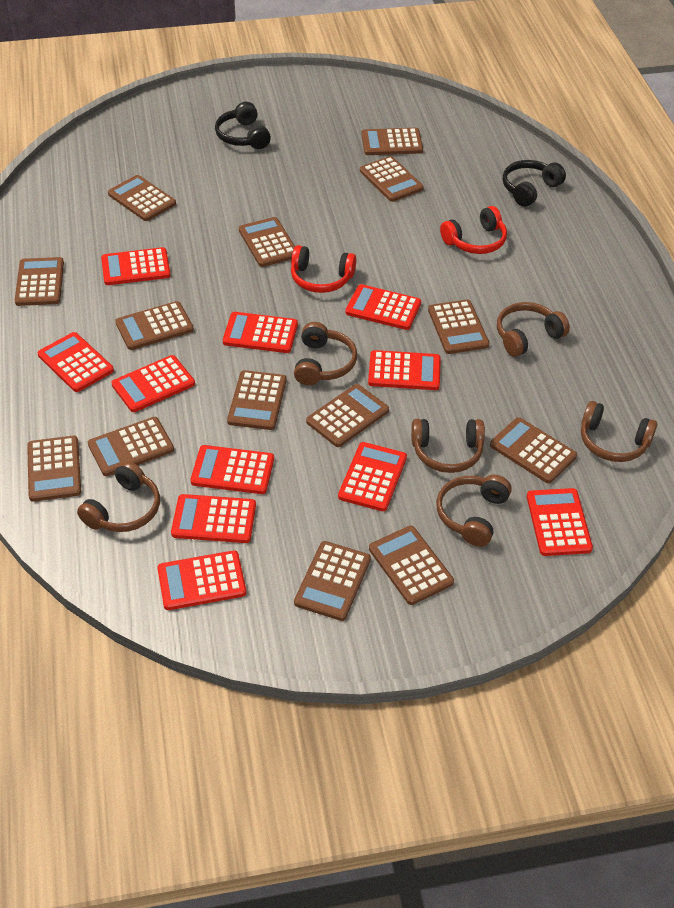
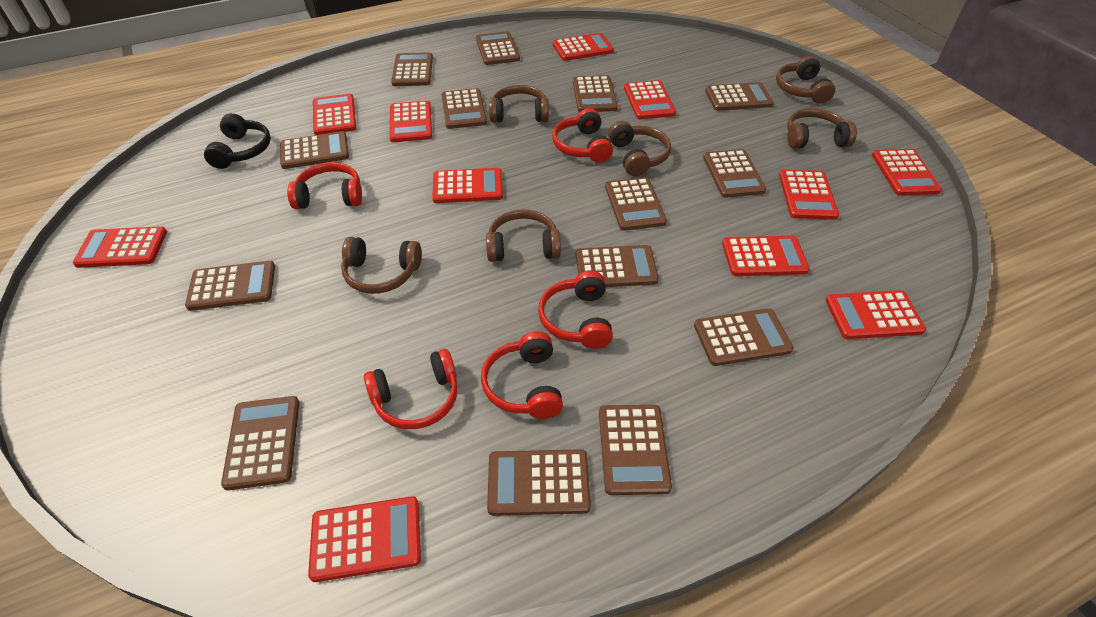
black headphones: 2 -> 1
red headphones: 2 -> 5

